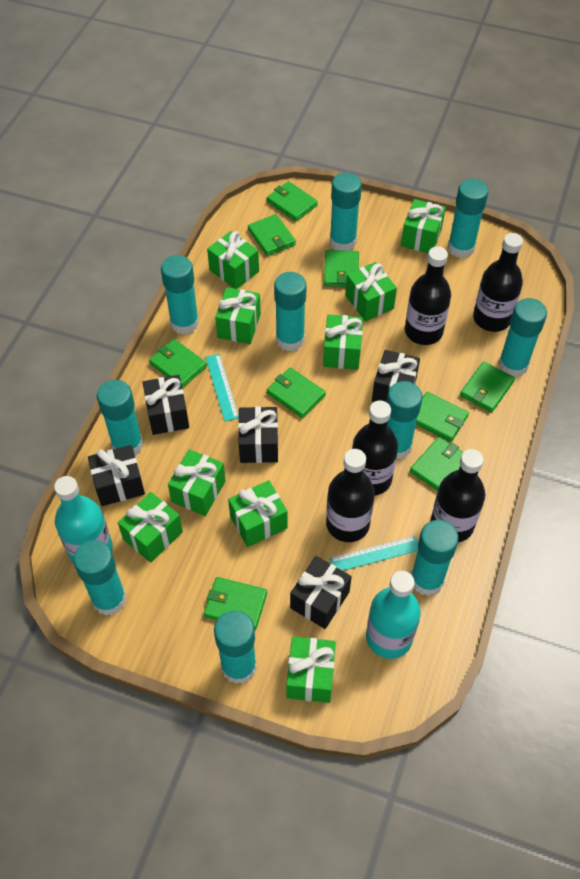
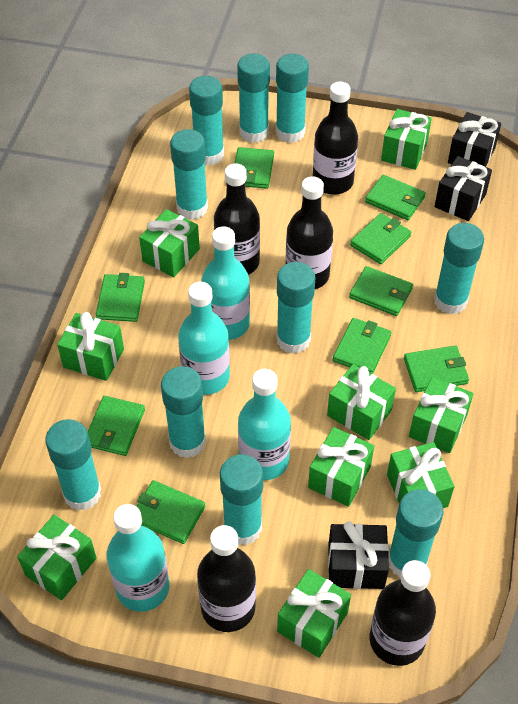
black gift: 5 -> 3
turquoise bottle: 2 -> 4
turquoise ruler: 2 -> 0

